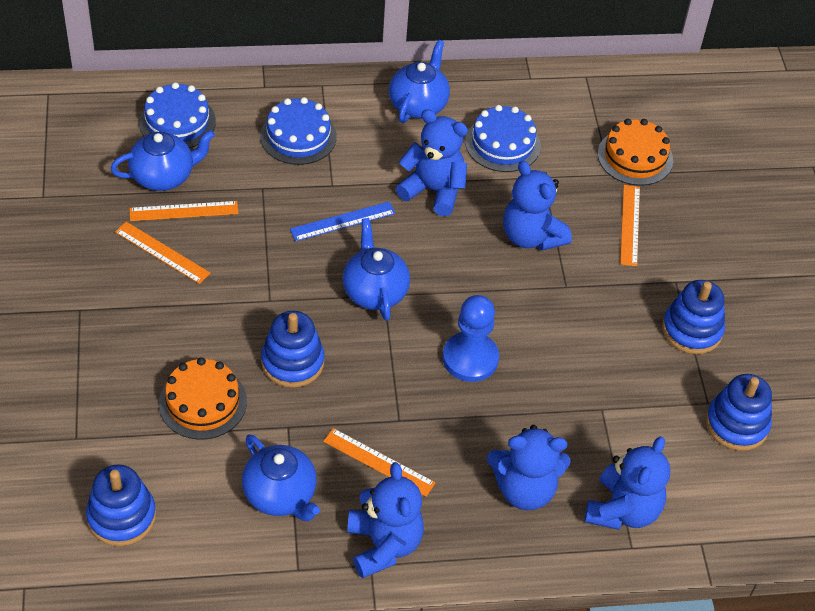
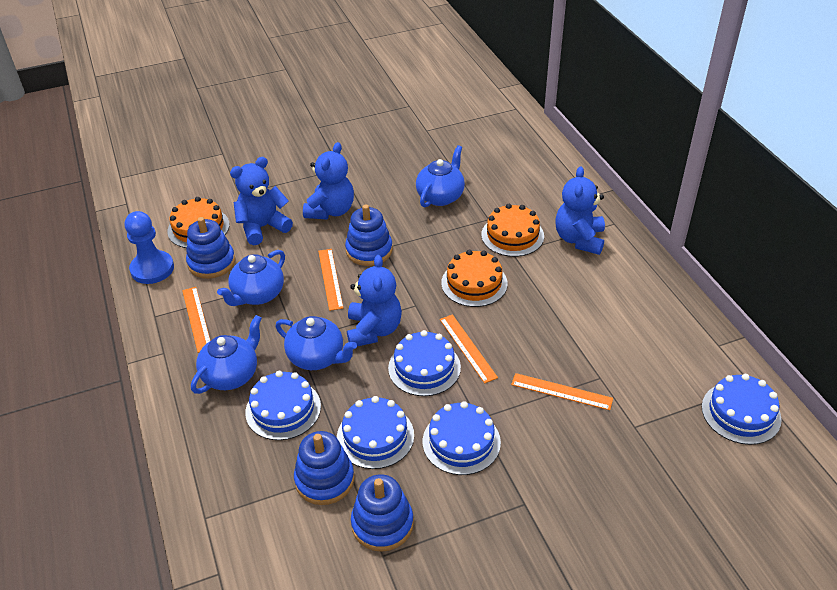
blue cake: 3 -> 5
blue ruler: 1 -> 0
blue teddy bear: 5 -> 4
orange cake: 2 -> 3

